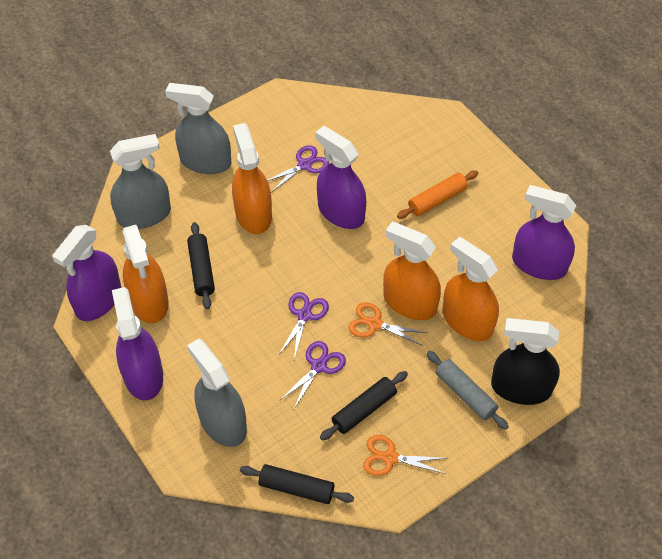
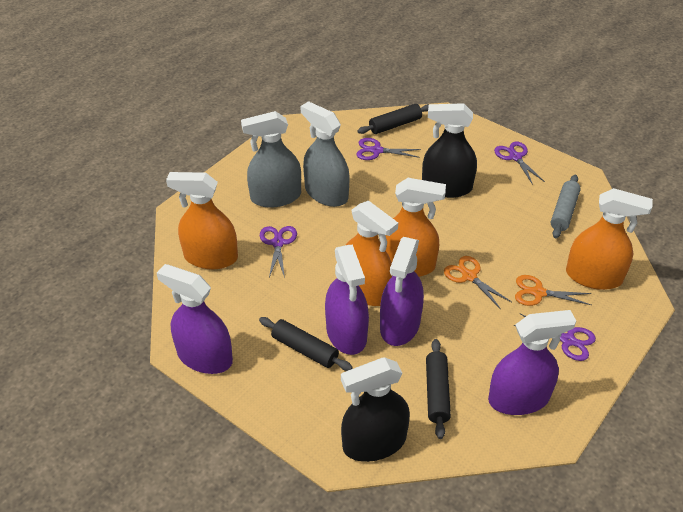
black spray bottle: 1 -> 2
grey spray bottle: 3 -> 2
orange rolling pin: 1 -> 0
purple scissors: 3 -> 4

